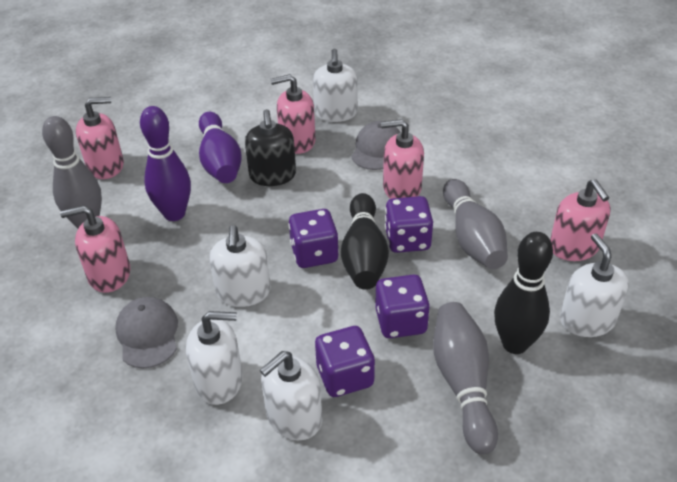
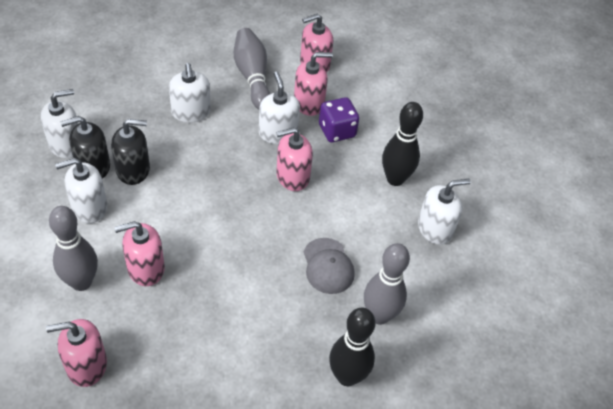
black soap dispenser: 1 -> 2
grey cap: 2 -> 1
purple bowling pin: 2 -> 0
purple dice: 4 -> 1

